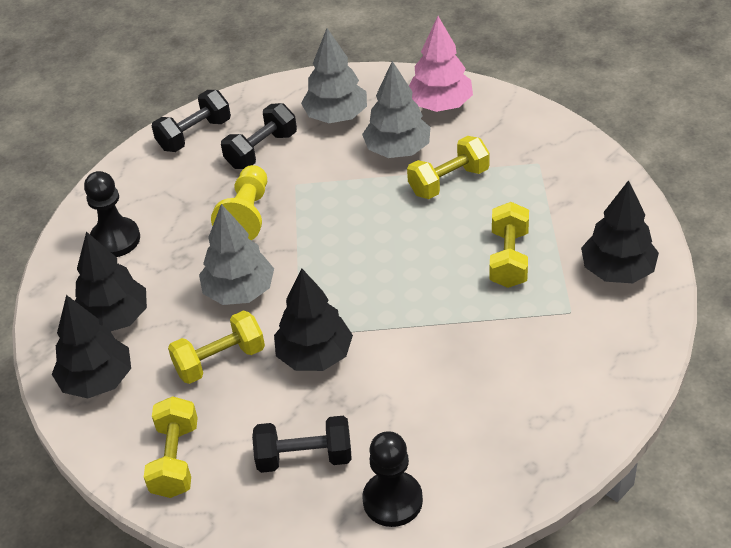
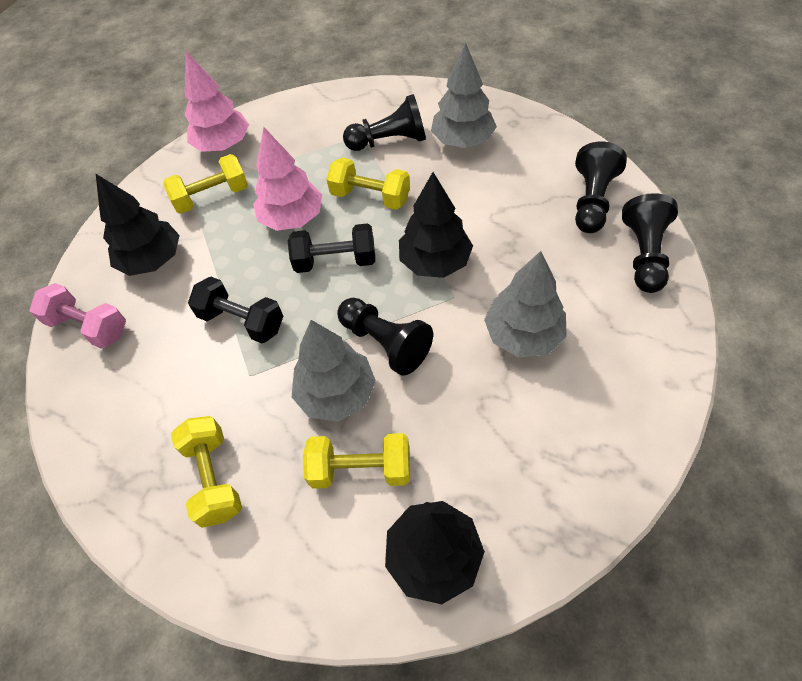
black dumbbell: 3 -> 2
black pawn: 2 -> 4
black tree: 4 -> 3
pink dumbbell: 0 -> 1
pink tree: 1 -> 2
yellow pawn: 1 -> 0

